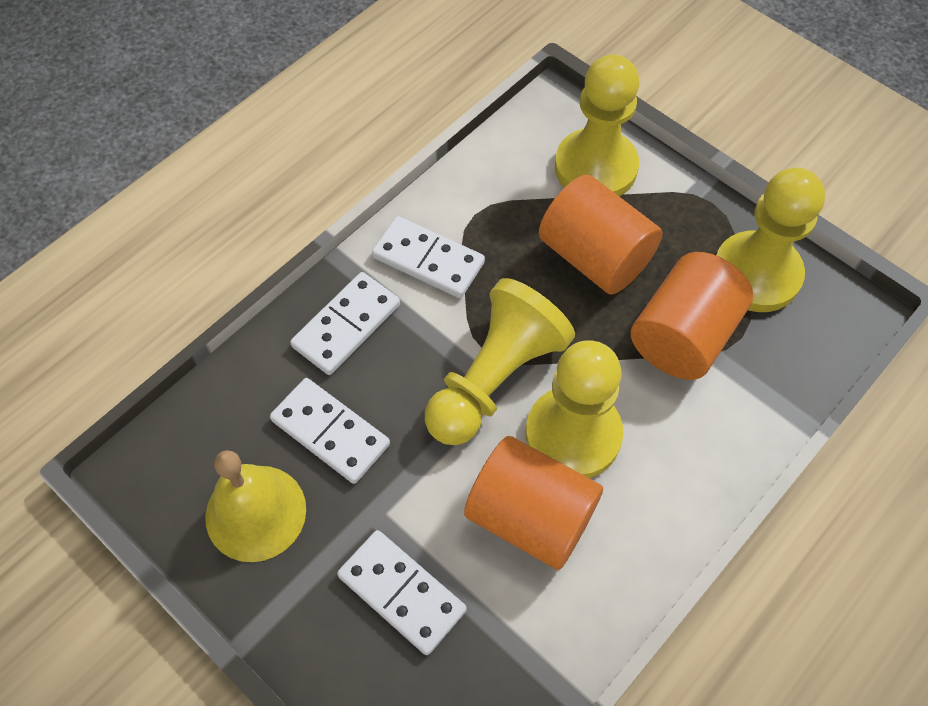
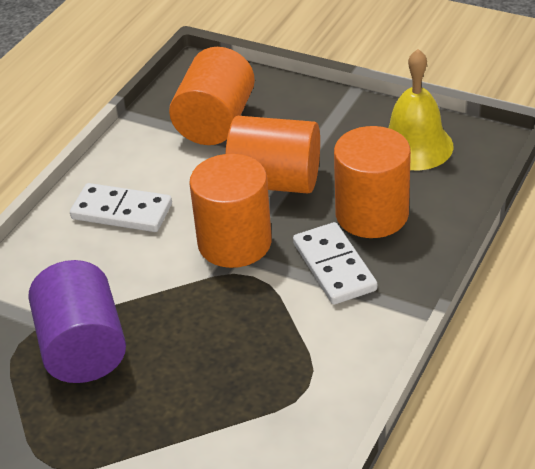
orange cylinder: 3 -> 4
purple cylinder: 0 -> 1
white domino: 4 -> 2
yellow pawn: 4 -> 0

